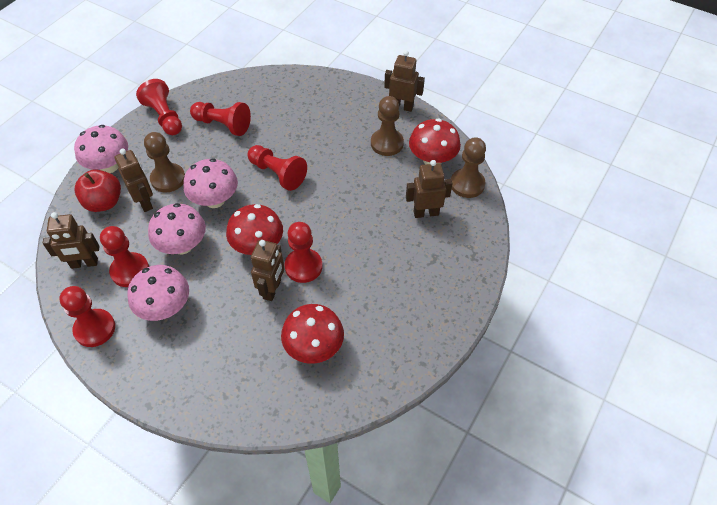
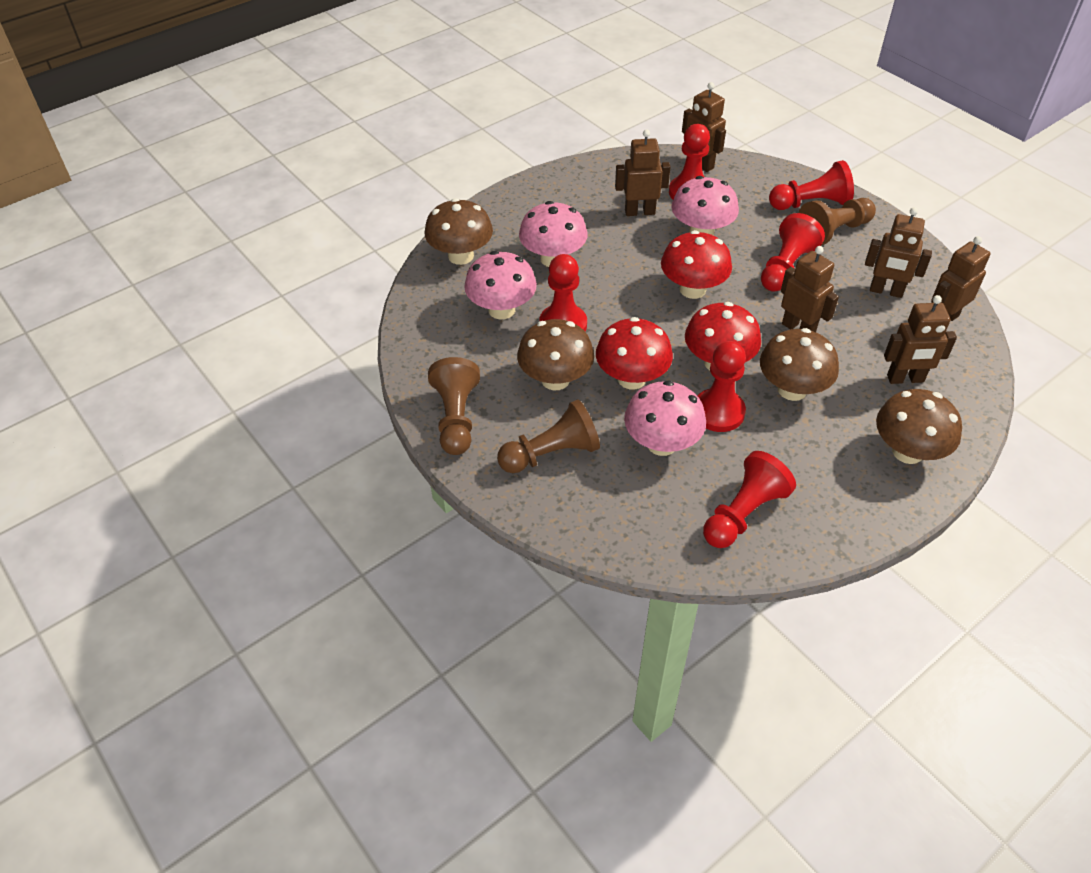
brown mushroom: 0 -> 4
brown robot: 5 -> 6
red apple: 1 -> 0

